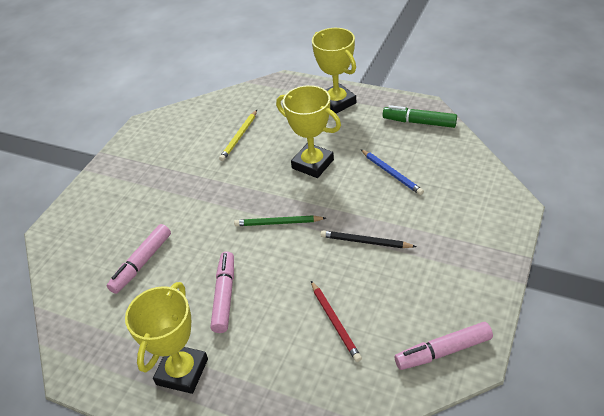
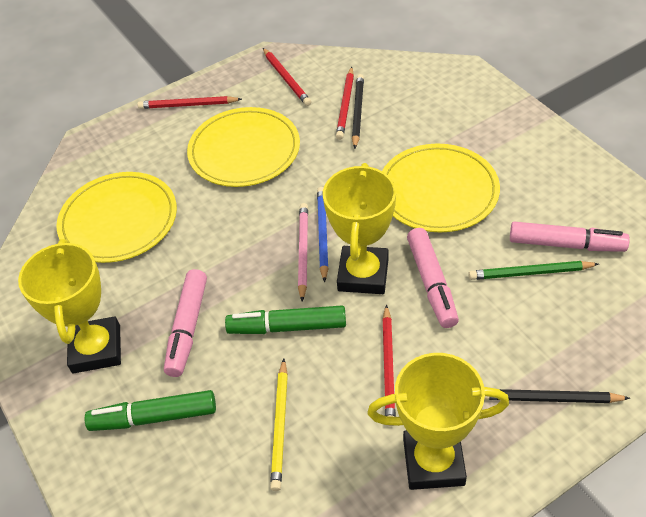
black pencil: 1 -> 2
green marker: 1 -> 2
pink pencil: 0 -> 1
red pencil: 1 -> 4
yellow plate: 0 -> 3

